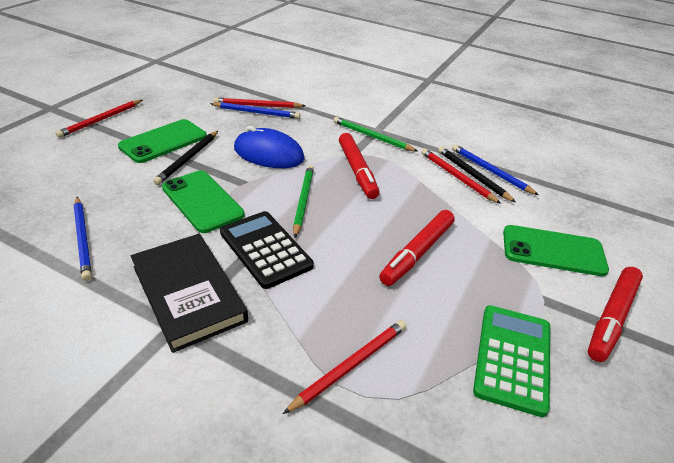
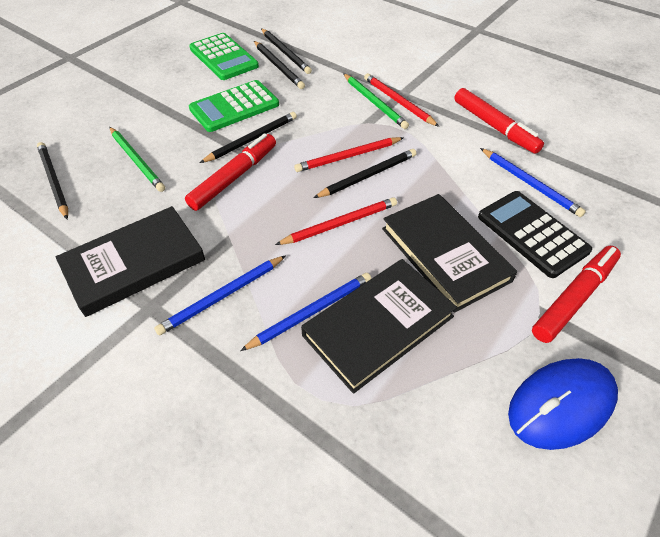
black book: 1 -> 3
black pencil: 2 -> 5
green calculator: 1 -> 2
green phone: 3 -> 0
red pencil: 4 -> 3

